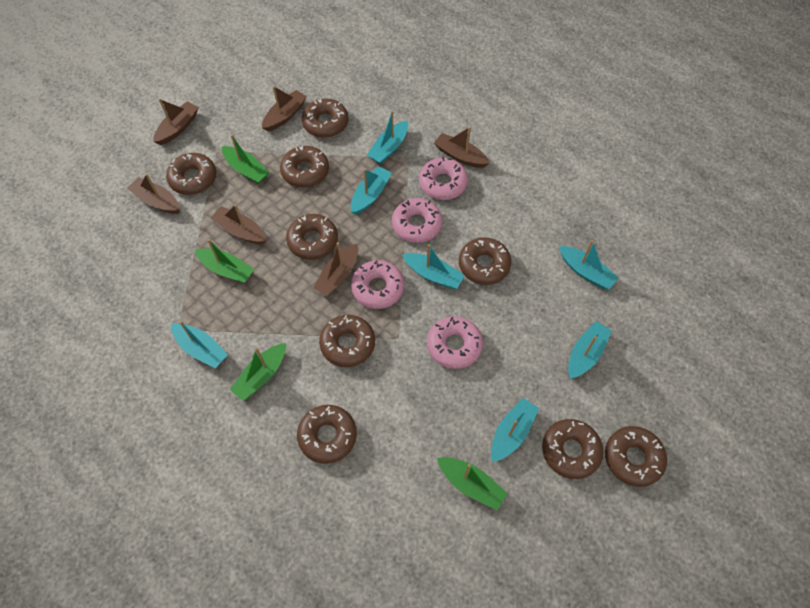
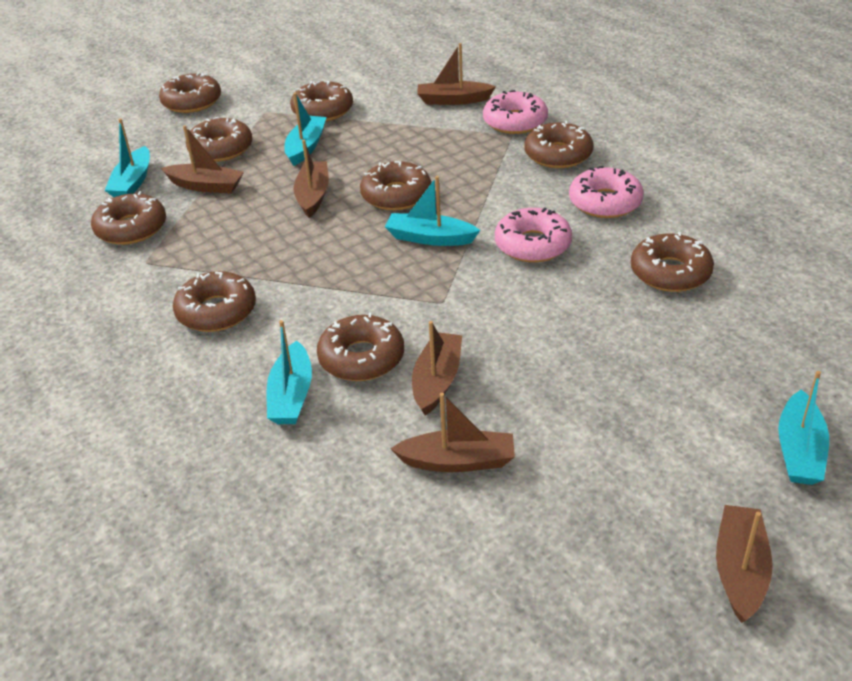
green boat: 4 -> 0
pink donut: 4 -> 3
turquoise boat: 7 -> 5

